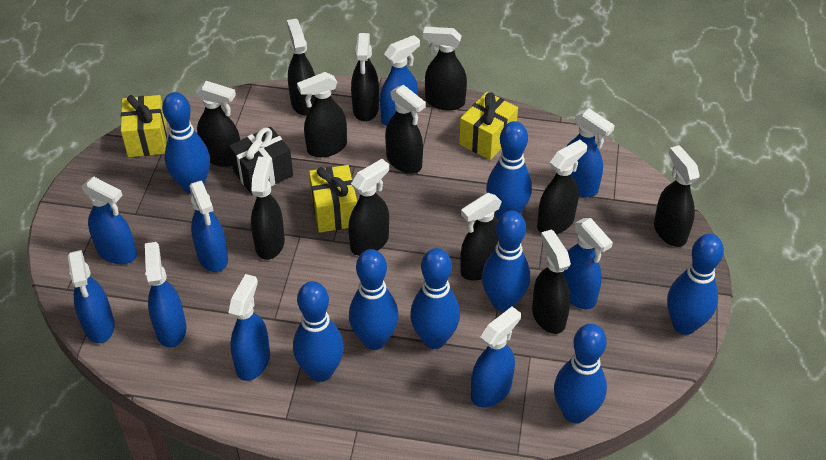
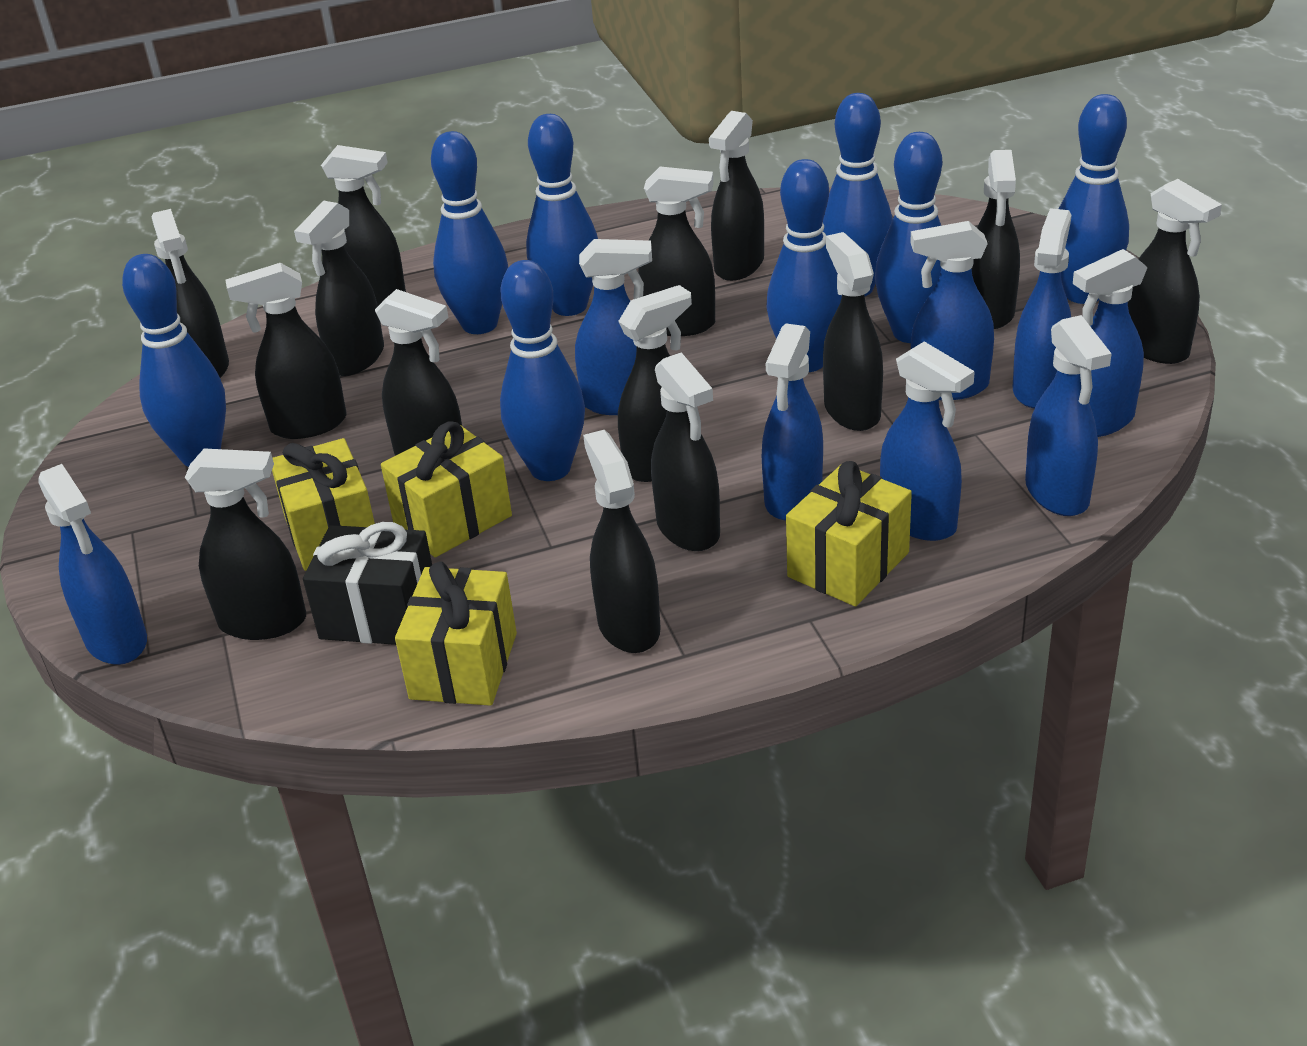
black spray bottle: 12 -> 14
blue spray bottle: 9 -> 8
yellow gift: 3 -> 4

